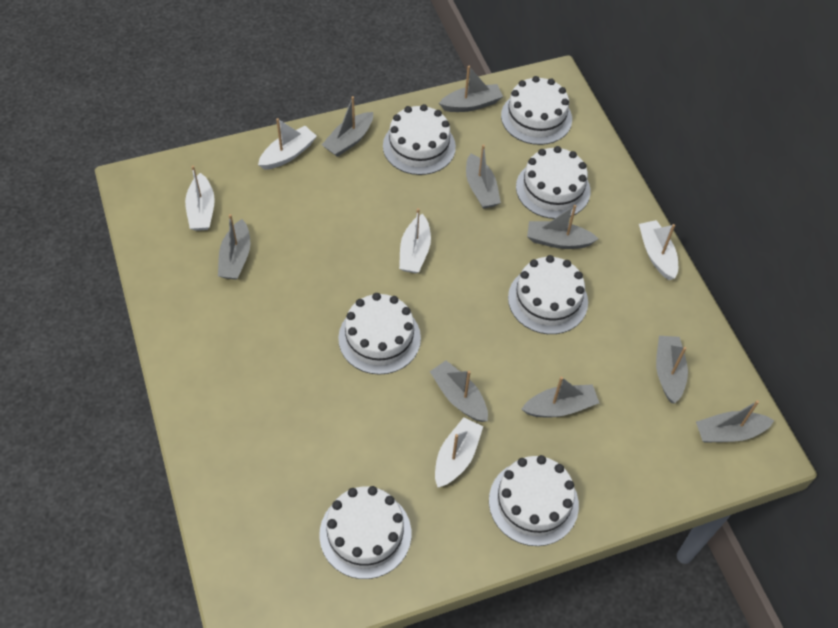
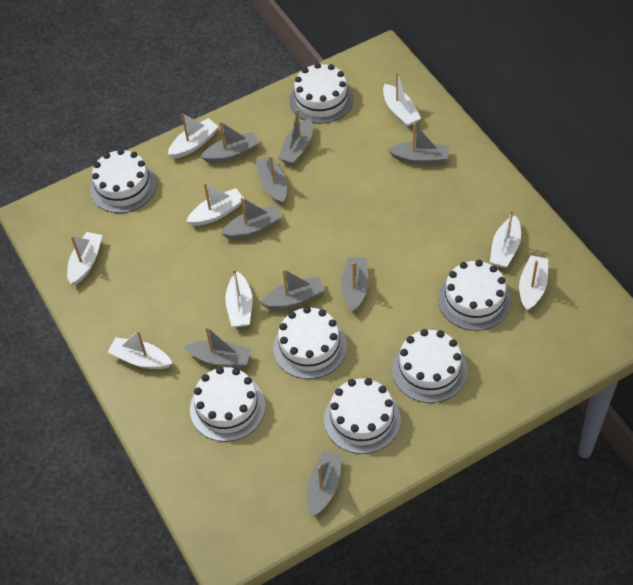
white boat: 5 -> 8

